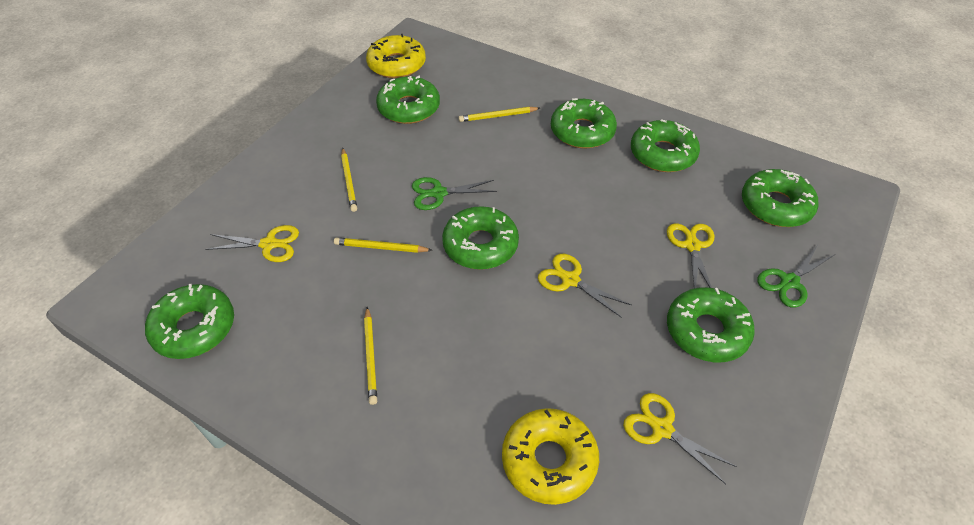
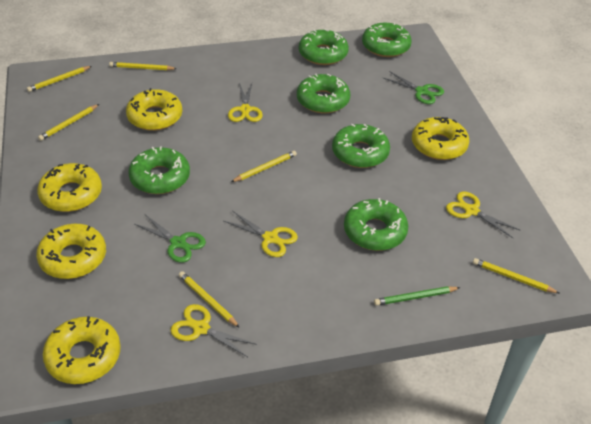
green donut: 7 -> 6
green pencil: 0 -> 1
yellow donut: 2 -> 5
yellow pencil: 4 -> 6

